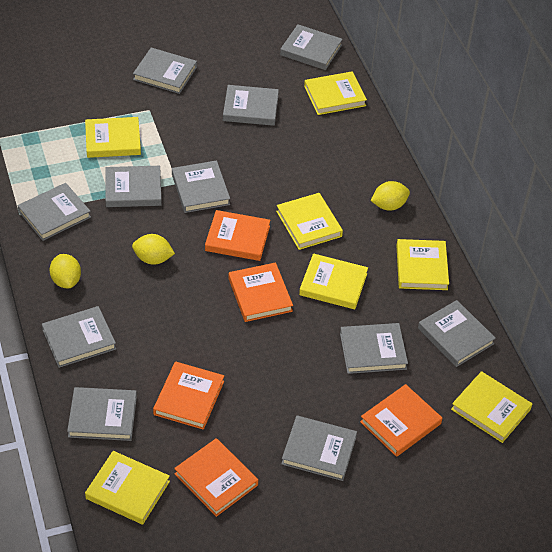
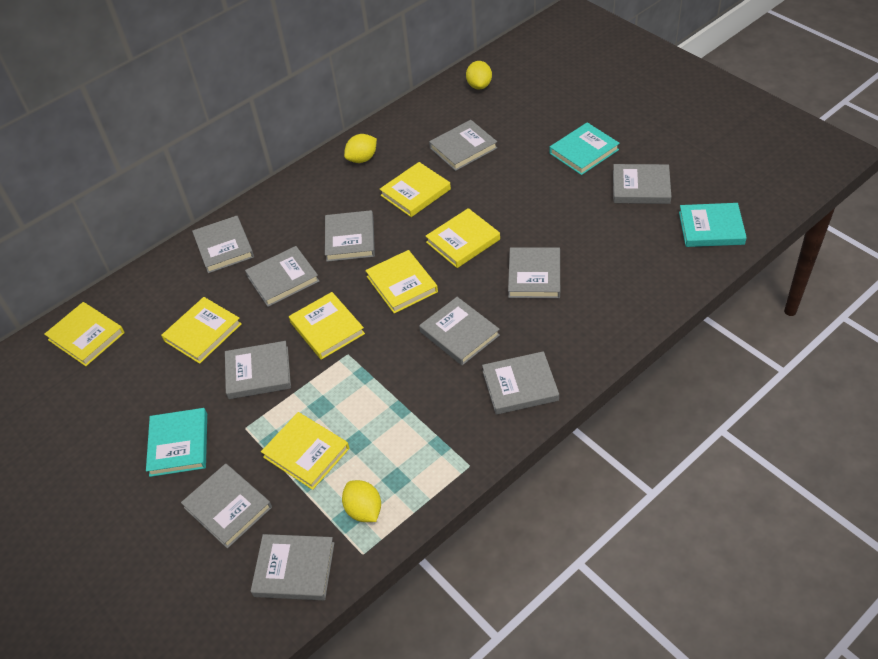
orange book: 5 -> 0
turquoise book: 0 -> 3

